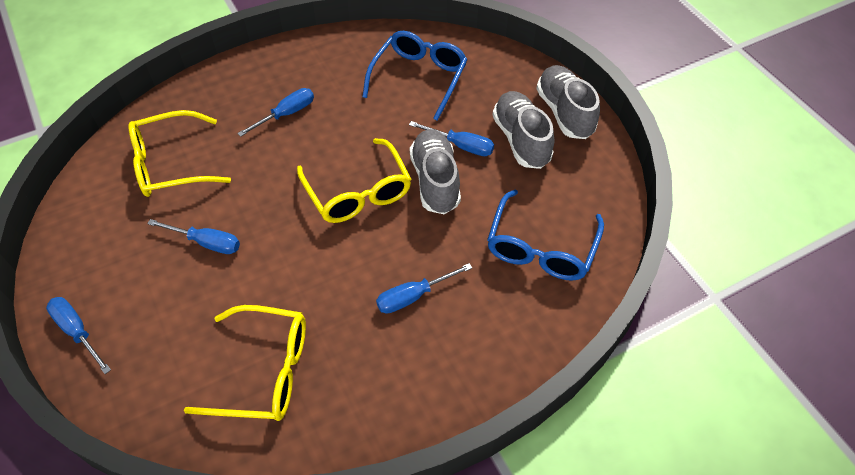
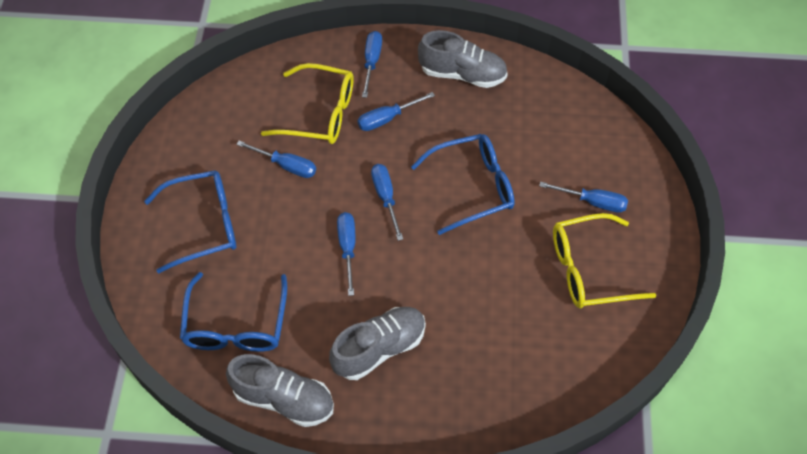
blue glasses: 2 -> 3
blue screwdriver: 5 -> 6
yellow glasses: 3 -> 2

